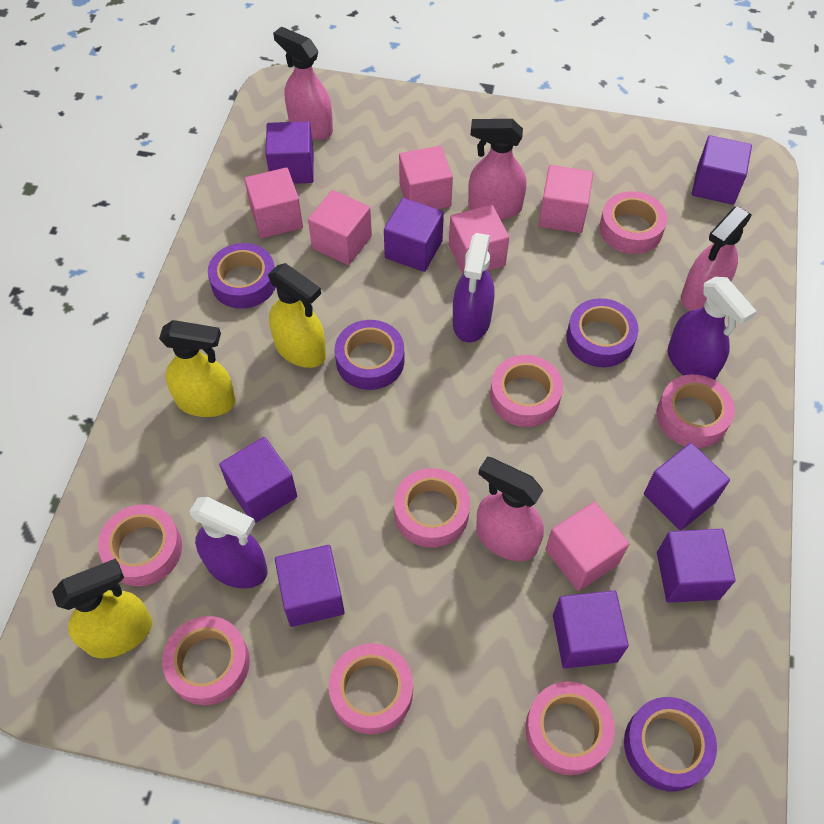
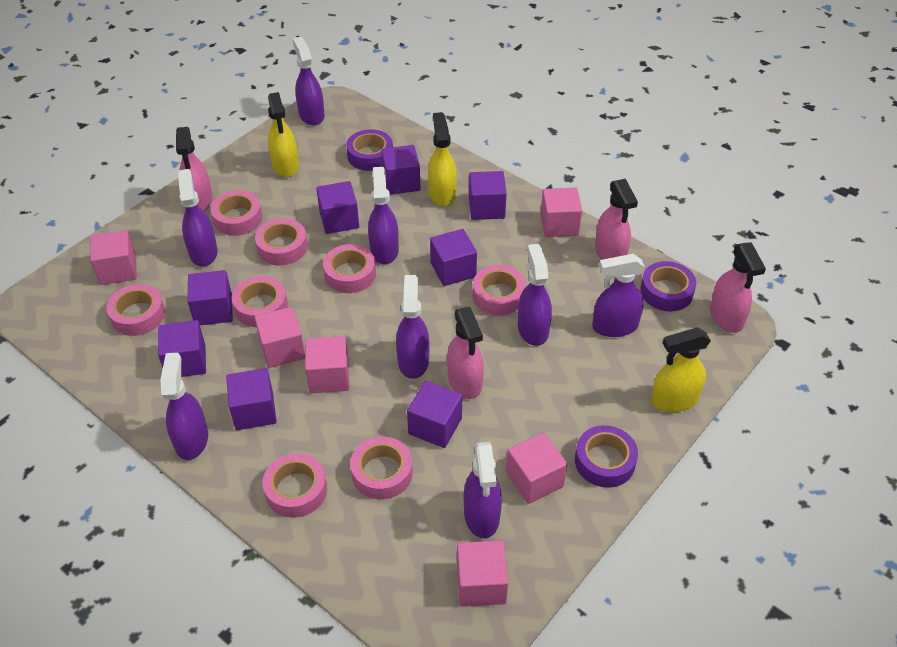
purple spray bottle: 3 -> 8
purple tape: 4 -> 3

